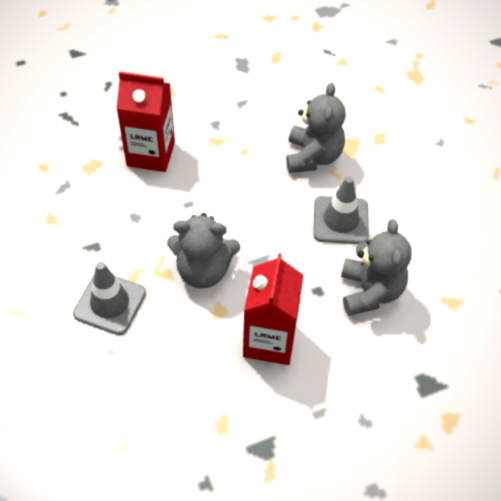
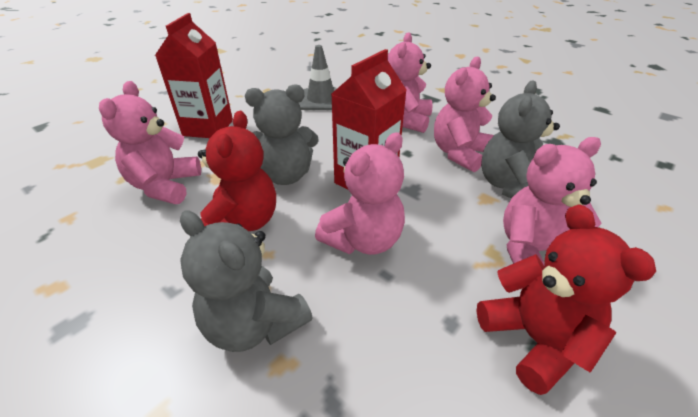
grey traffic cone: 2 -> 1
pink teddy bear: 0 -> 5
red teddy bear: 0 -> 2

